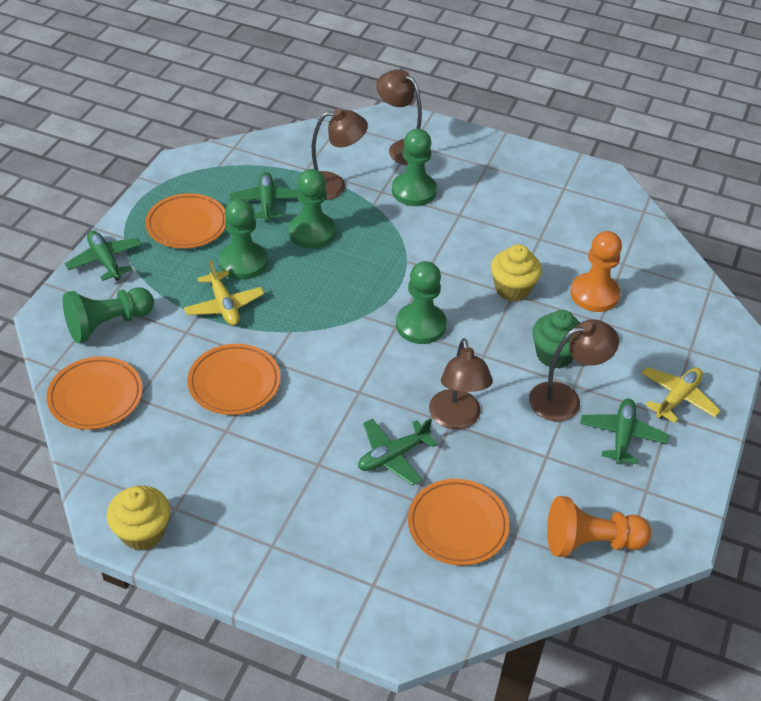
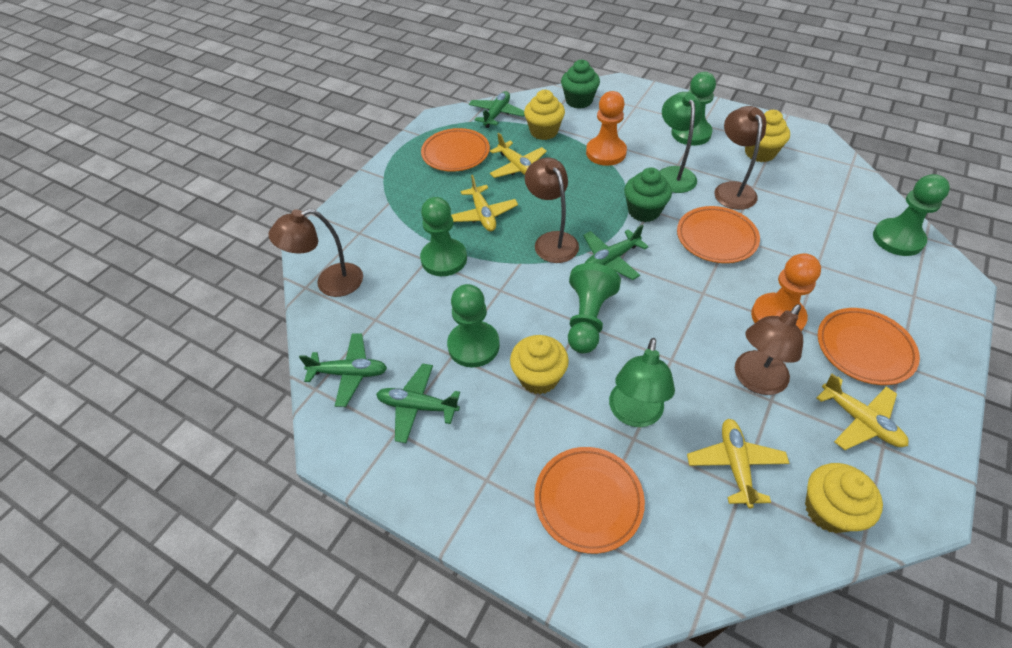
green cupcake: 1 -> 2
green lamp: 0 -> 2
yellow cupcake: 2 -> 4
yellow plane: 2 -> 4

